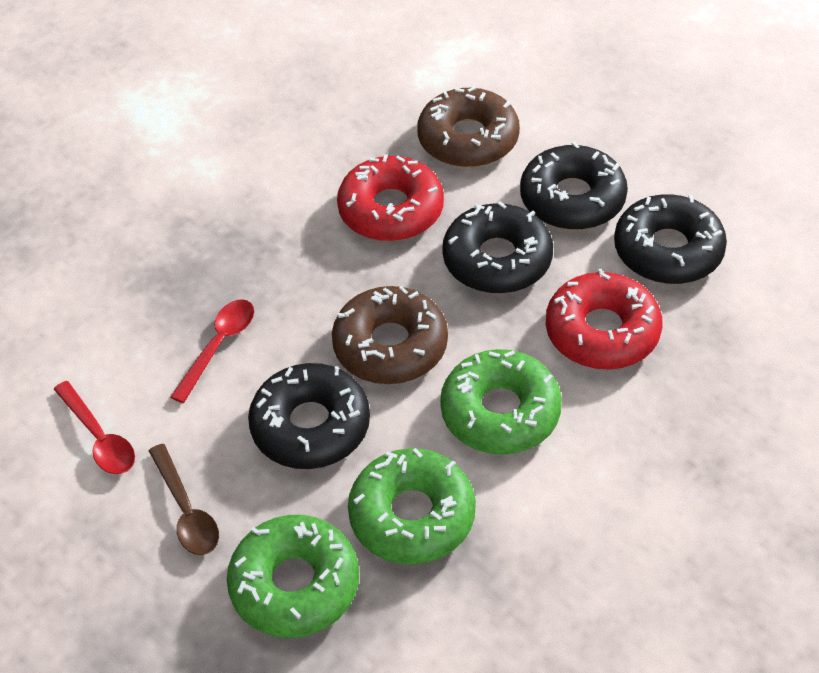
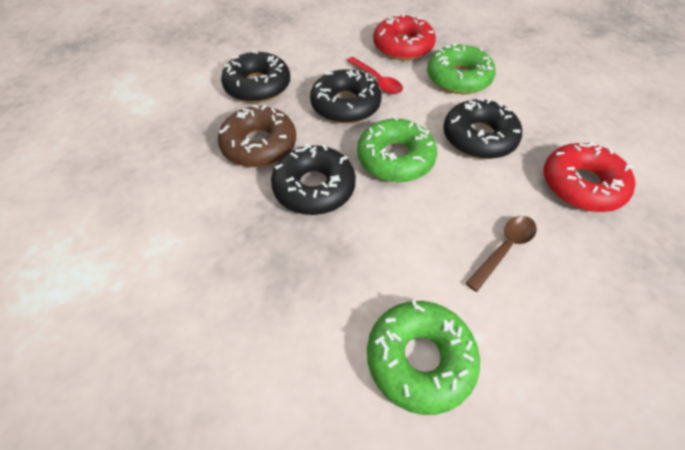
brown donut: 2 -> 1
red spoon: 2 -> 1

